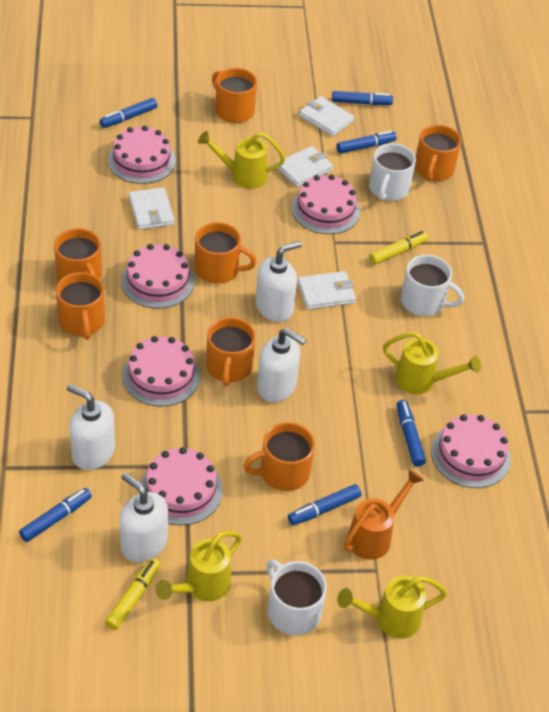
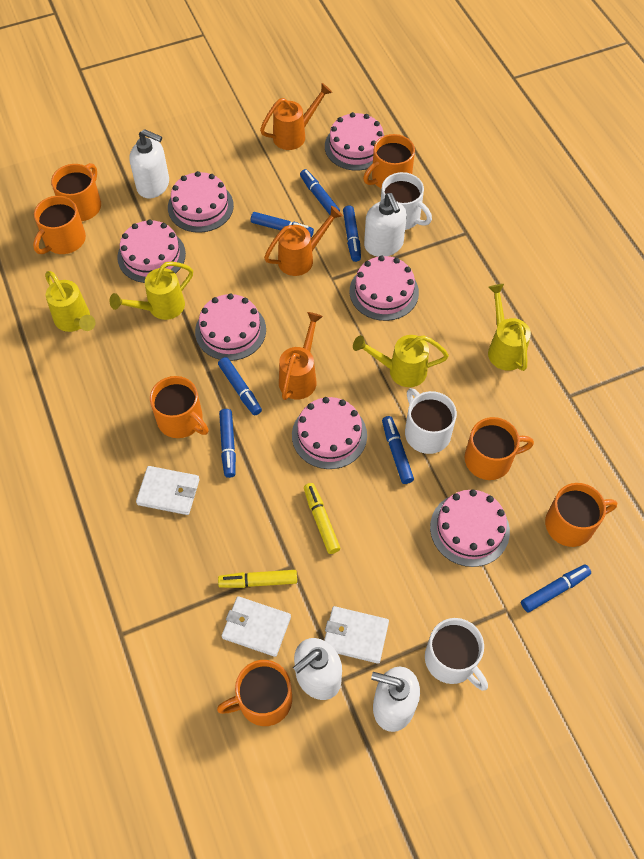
blue marker: 6 -> 7
orange watering can: 1 -> 3
pink cake: 6 -> 7
white wallet: 4 -> 3

